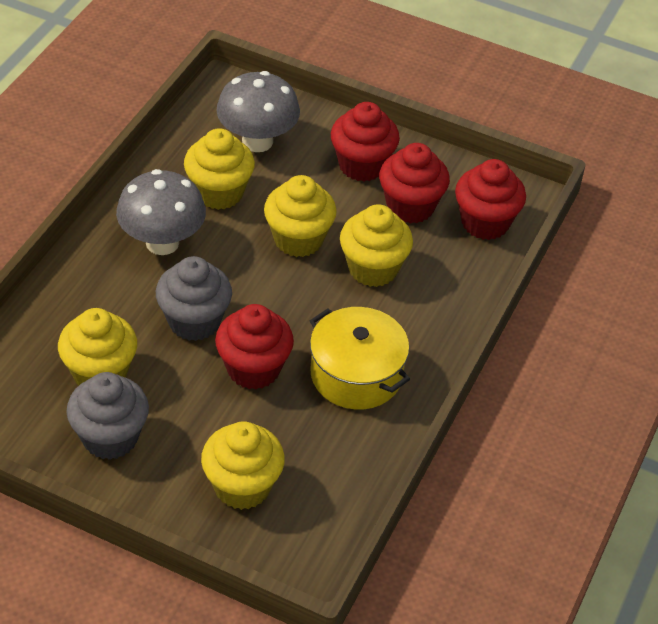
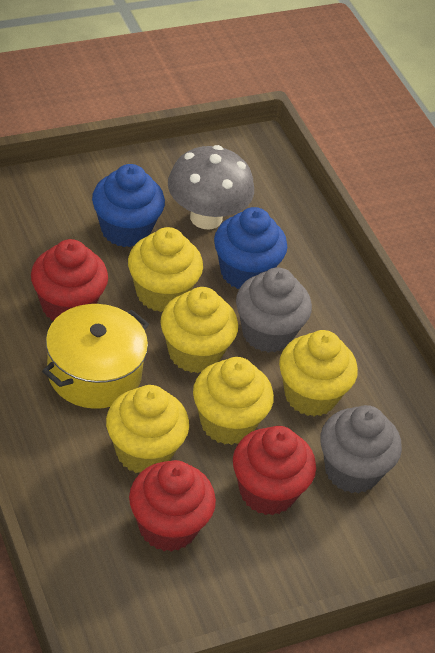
blue cupcake: 0 -> 2
grey mushroom: 2 -> 1
red cupcake: 4 -> 3

